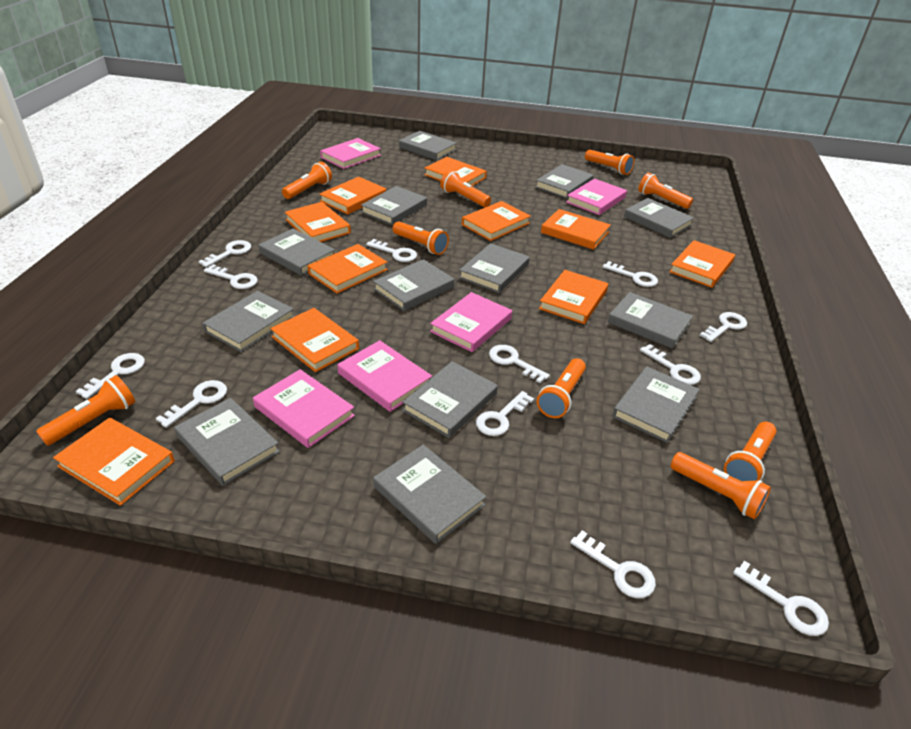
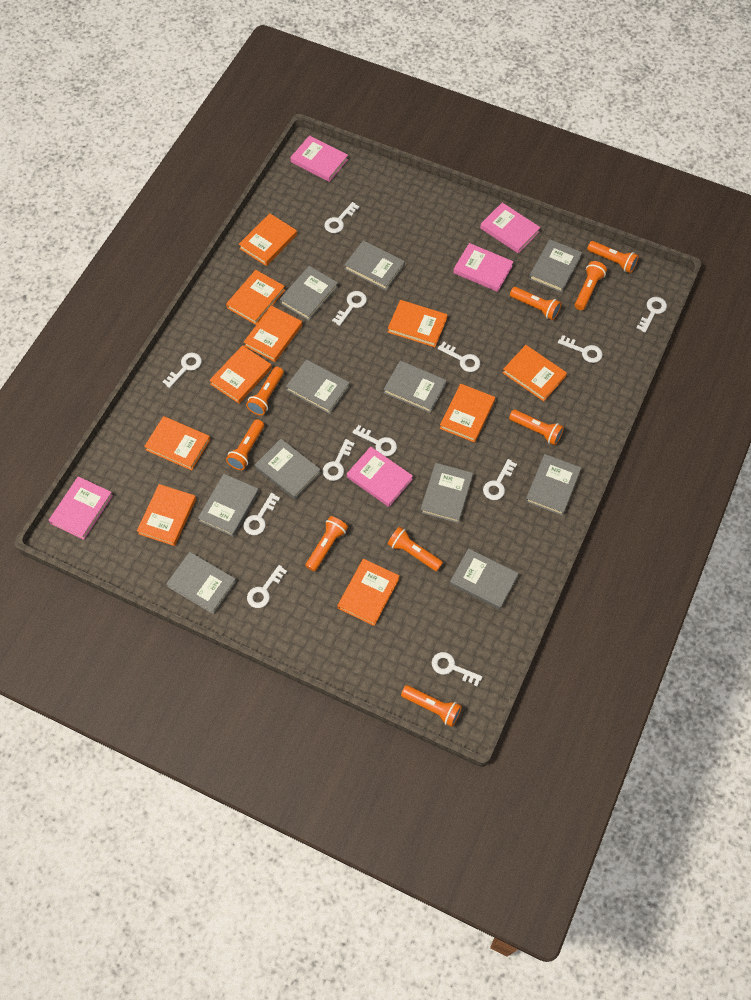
grey book: 13 -> 11

